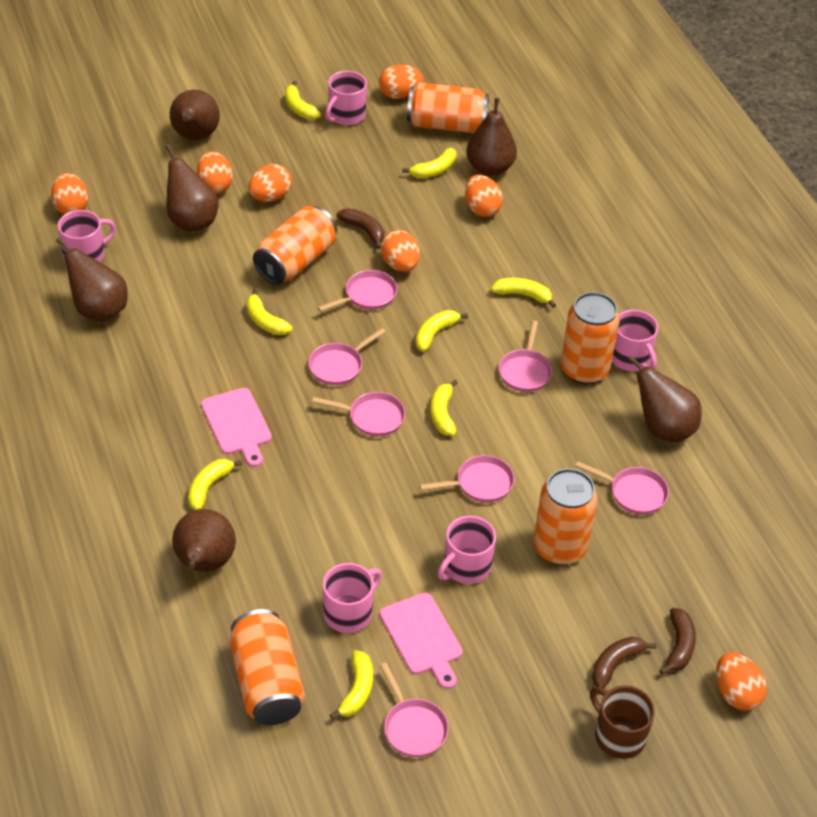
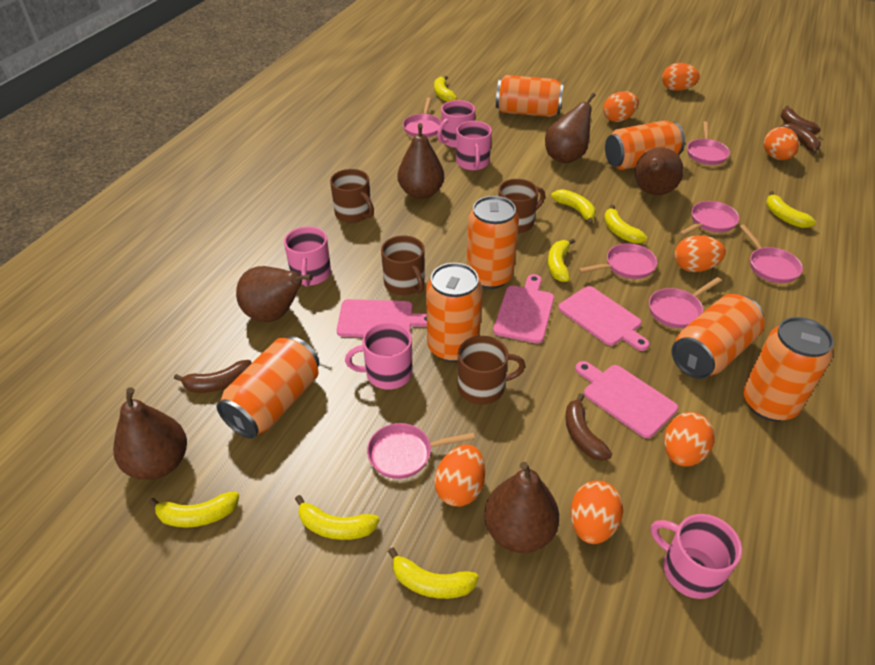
brown banana: 3 -> 4
brown mug: 1 -> 4
orange can: 5 -> 7
pink cutting board: 2 -> 4

